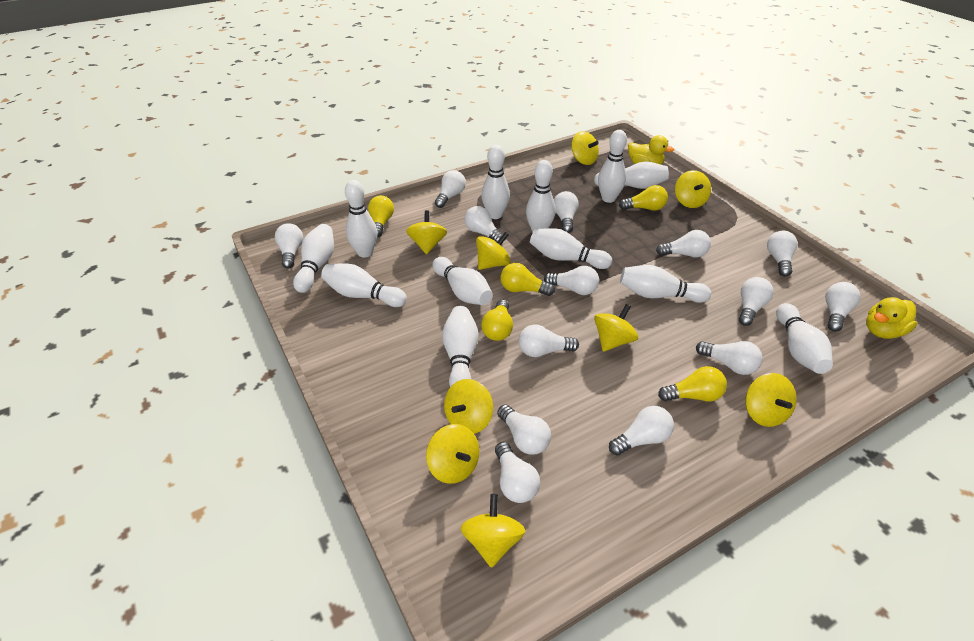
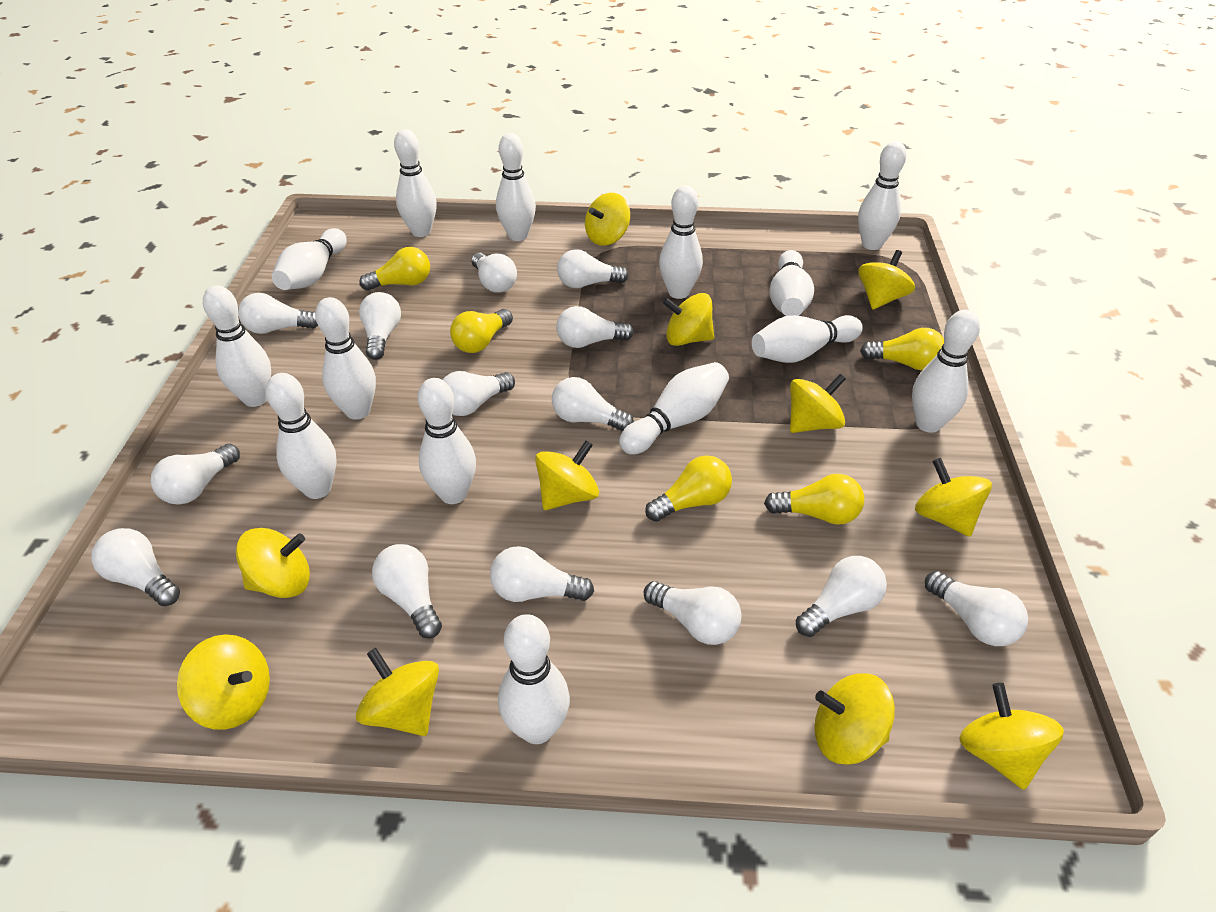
white bowling pin: 12 -> 14
yellow duck: 2 -> 0
yellow spinning top: 9 -> 11

